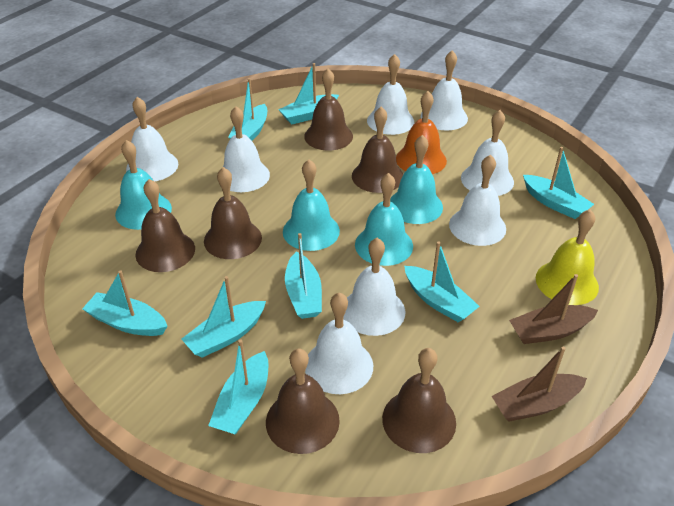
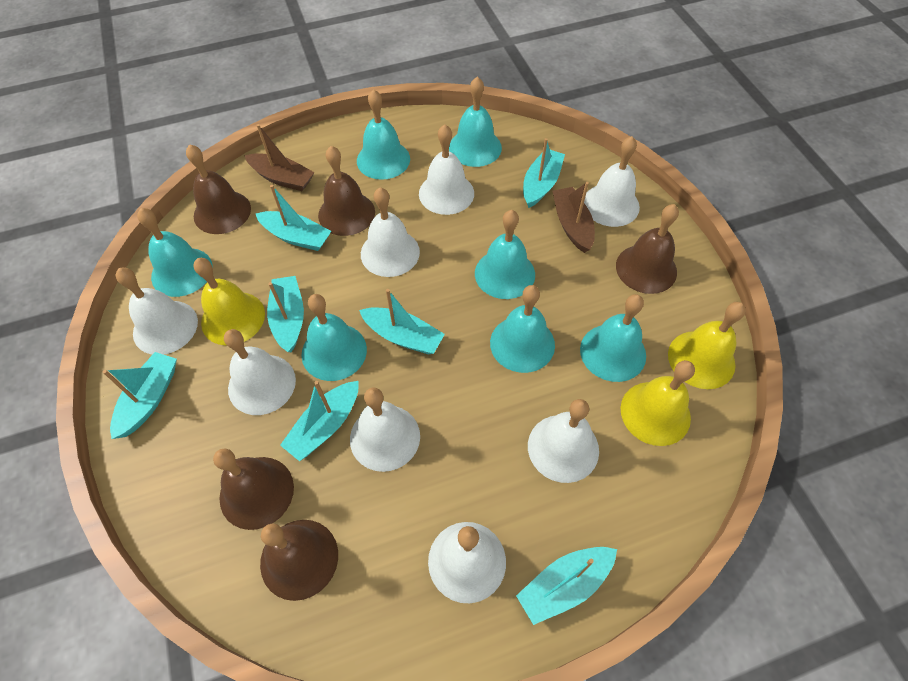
brown bell: 6 -> 5
orange bell: 1 -> 0
turquoise bell: 4 -> 7
turquoise boat: 8 -> 7
yellow bell: 1 -> 3

